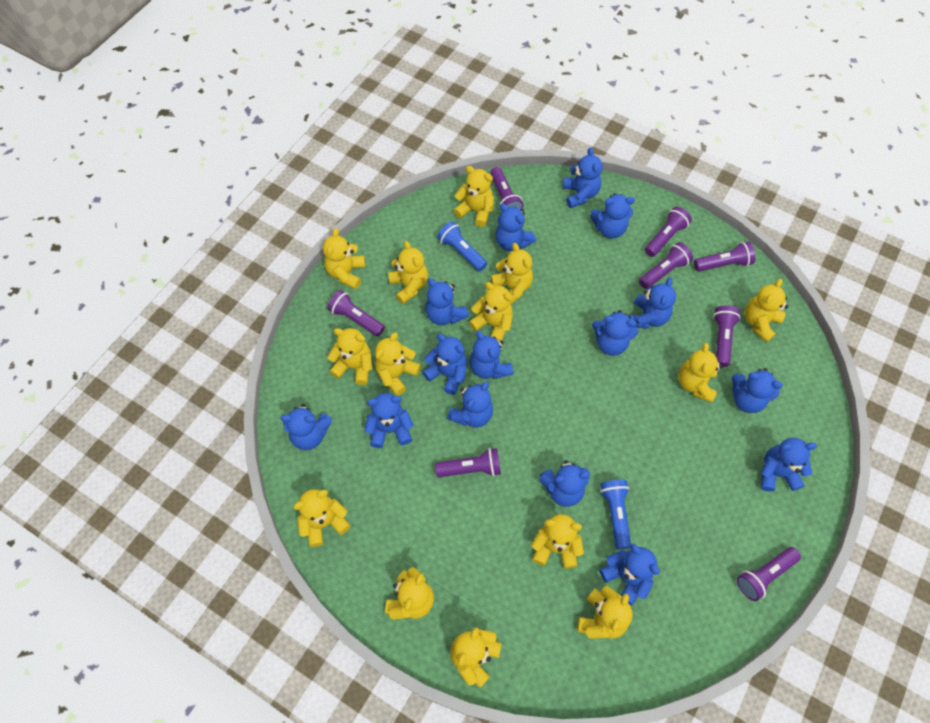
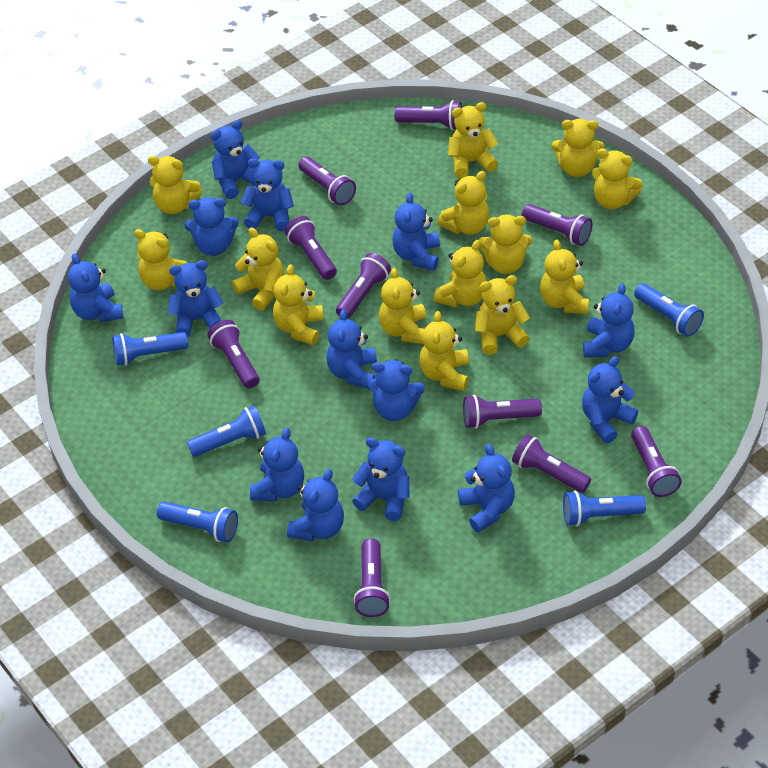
blue flashlight: 2 -> 5
blue teddy bear: 15 -> 14
purple flashlight: 8 -> 10

